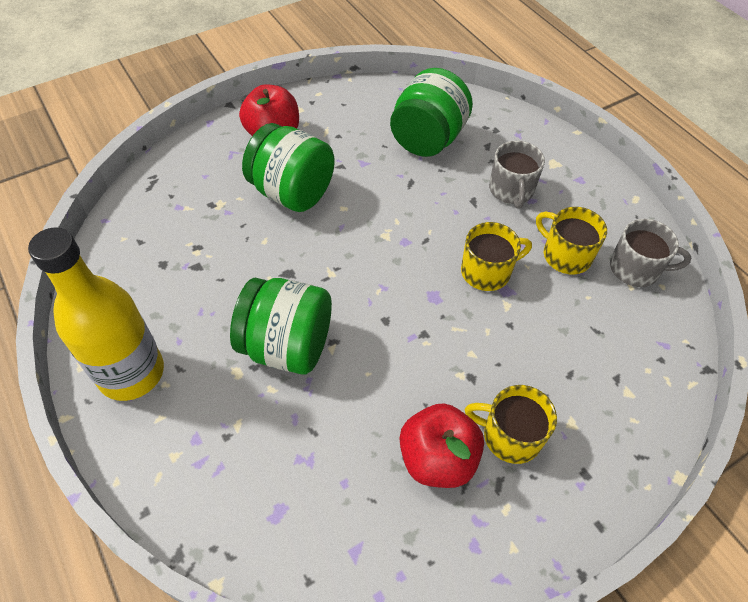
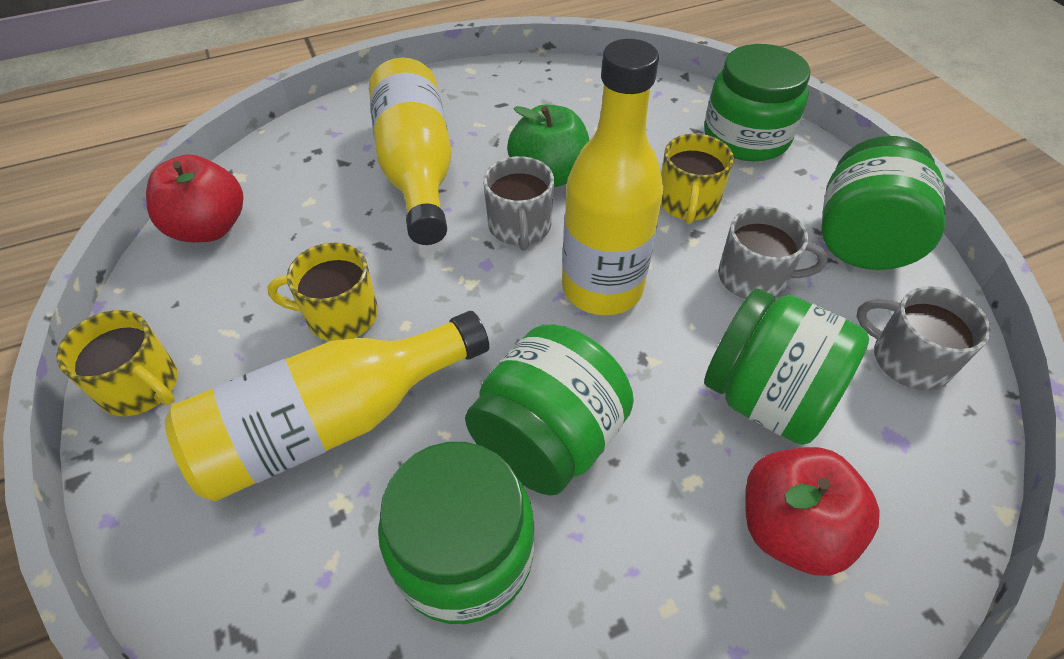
green apple: 0 -> 1
green jar: 3 -> 5
grey mug: 2 -> 3
yellow bottle: 1 -> 3

